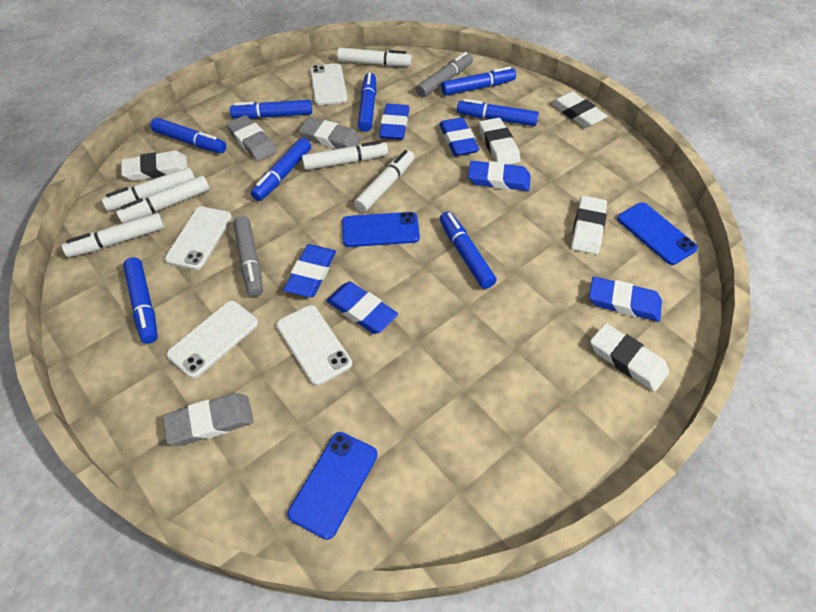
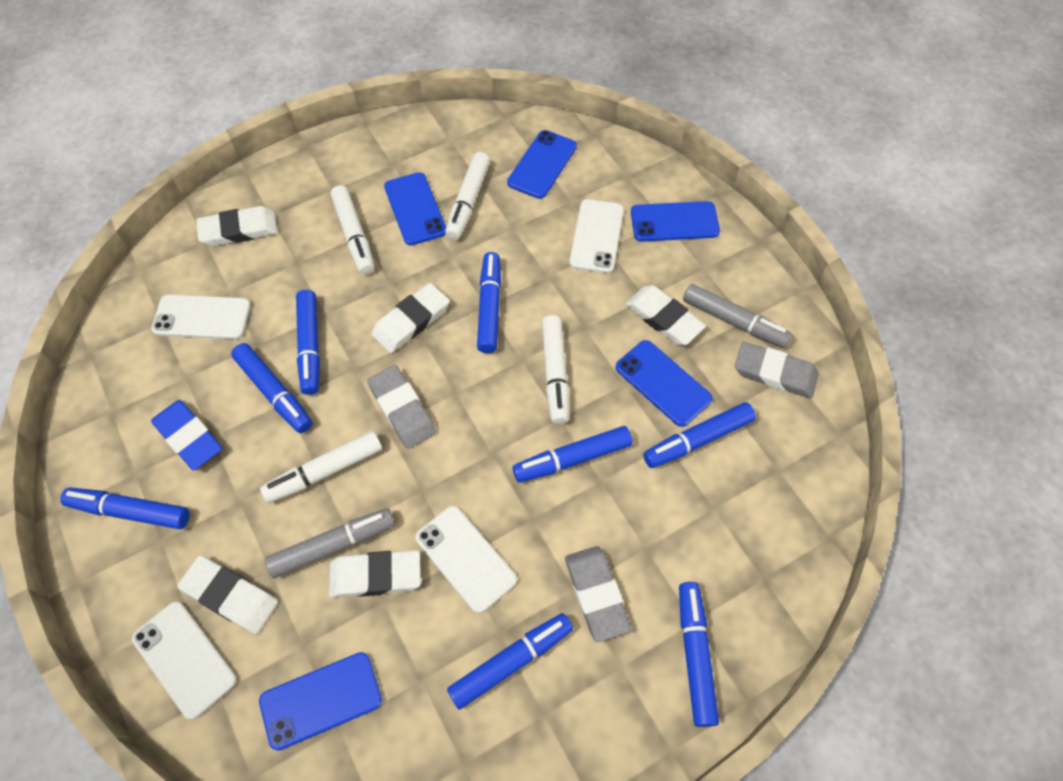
blue eraser: 6 -> 1
blue phone: 3 -> 5
white marker: 6 -> 4

